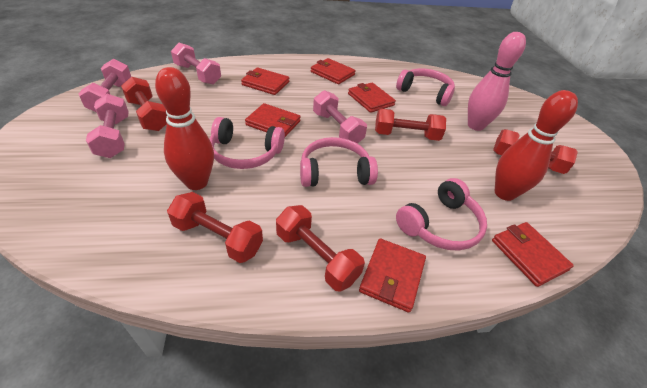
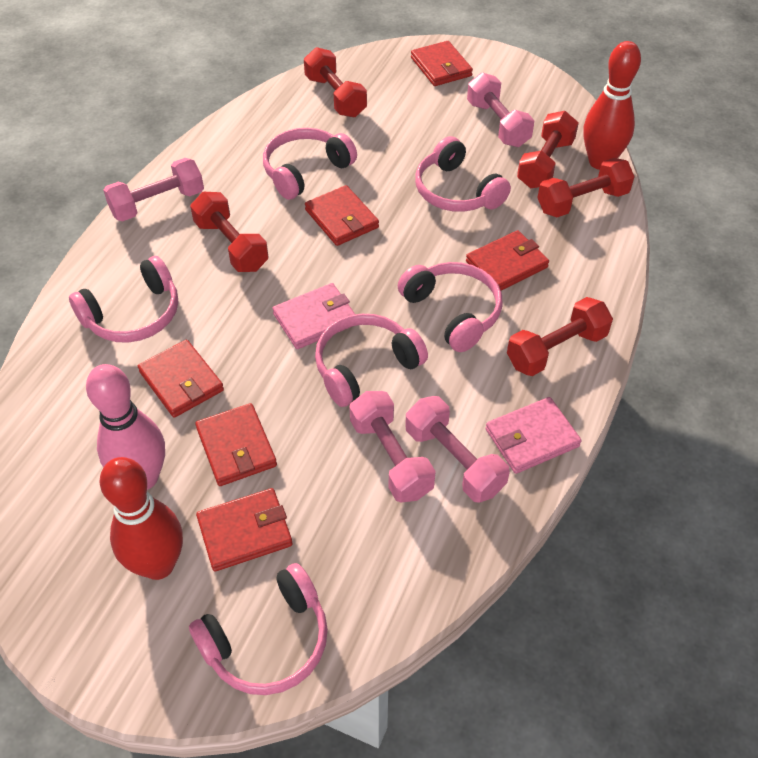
pink headphones: 4 -> 6
pink wallet: 0 -> 2

